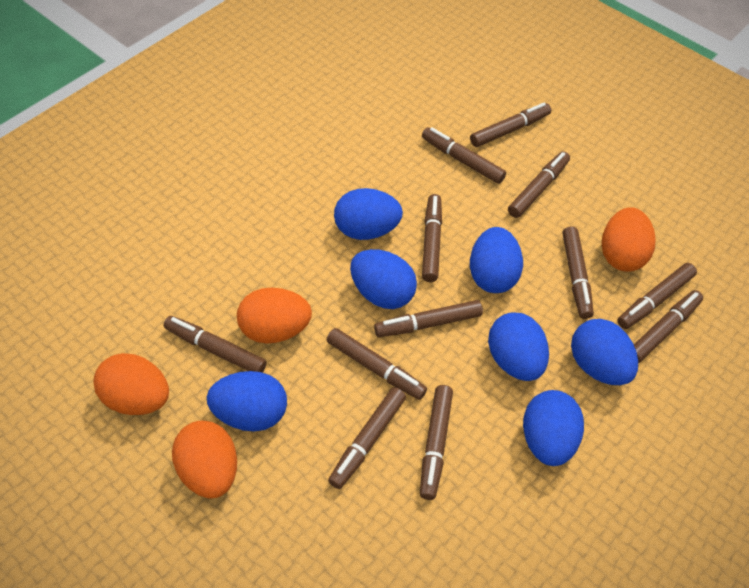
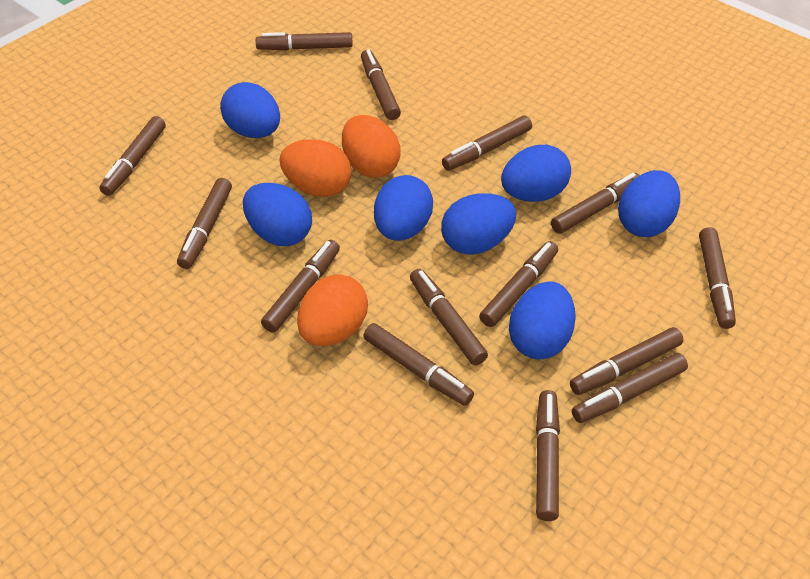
brown marker: 12 -> 14
orange egg: 4 -> 3

